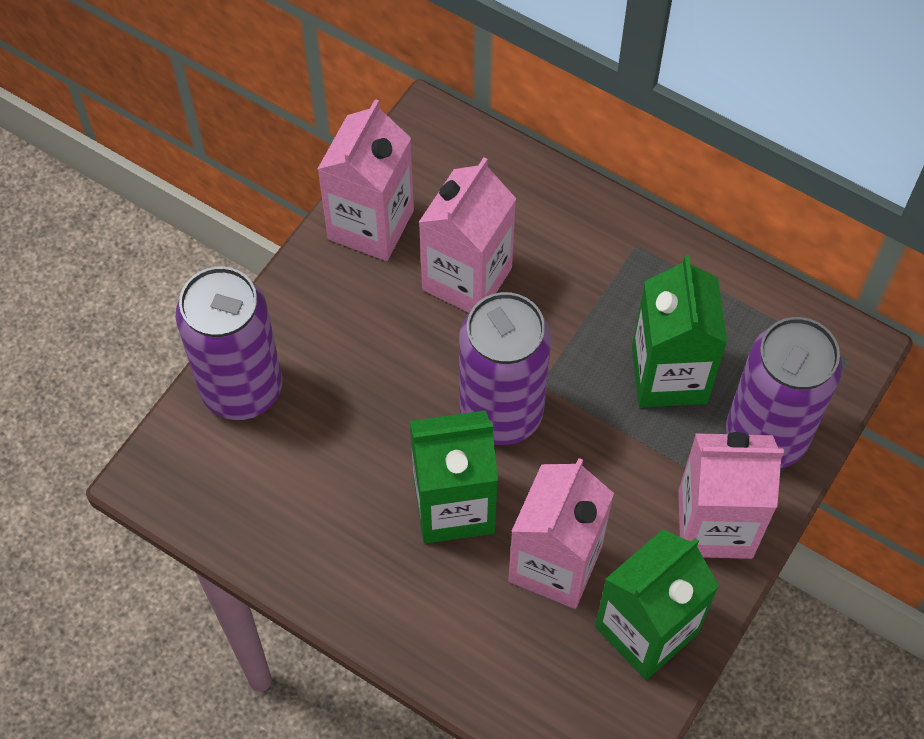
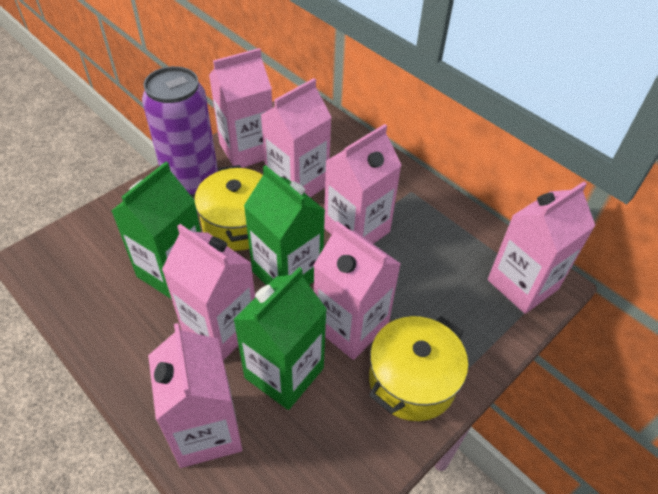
pink carton: 4 -> 7
purple can: 3 -> 1
yellow pot: 0 -> 2

